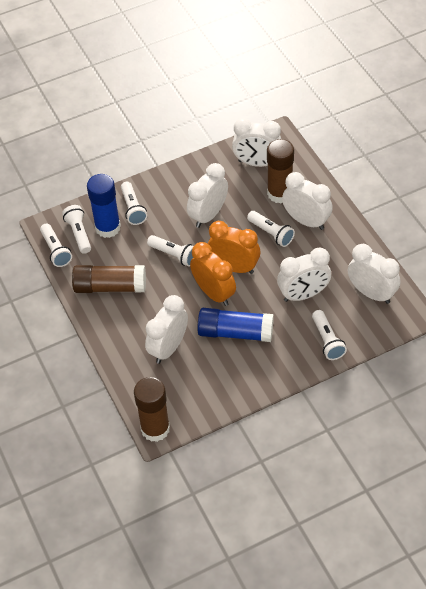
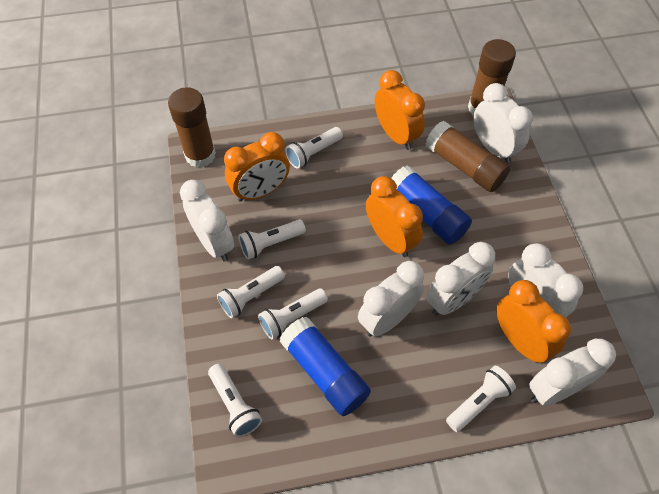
orange clock: 2 -> 4

